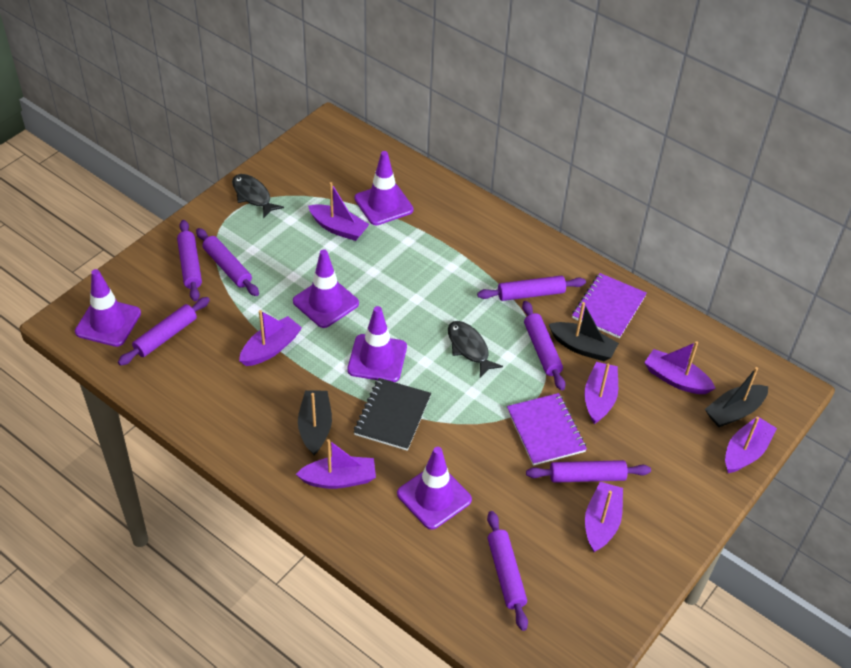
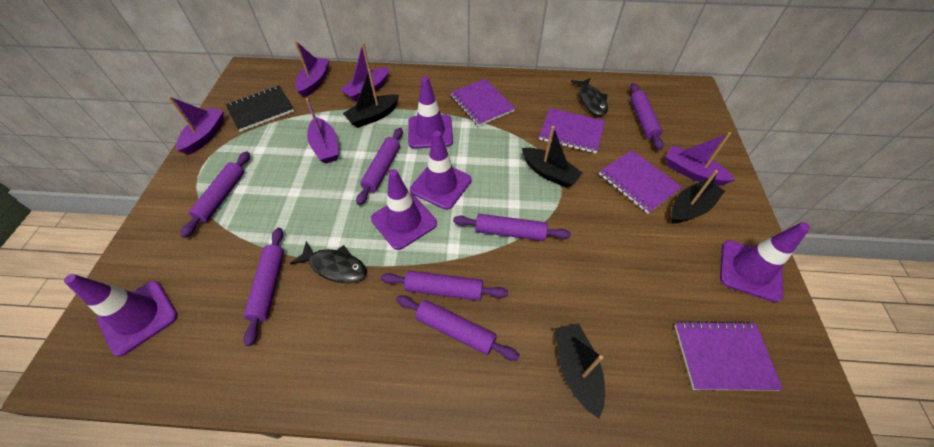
black boat: 3 -> 4
purple boat: 7 -> 5
purple notebook: 2 -> 4

